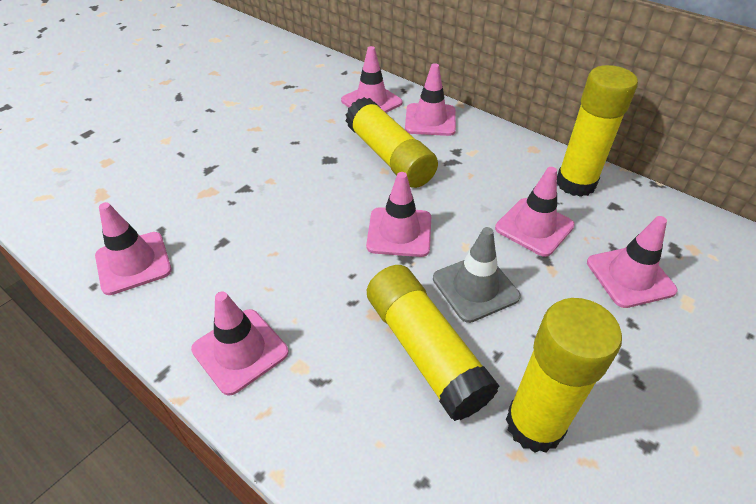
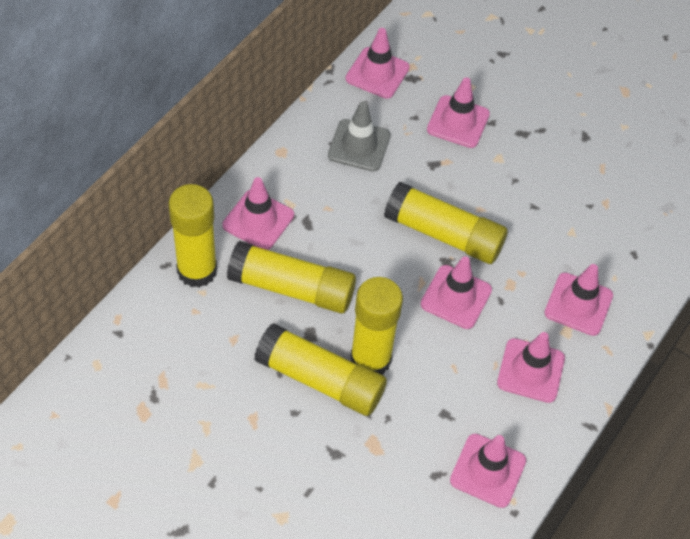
yellow glue stick: 4 -> 5

